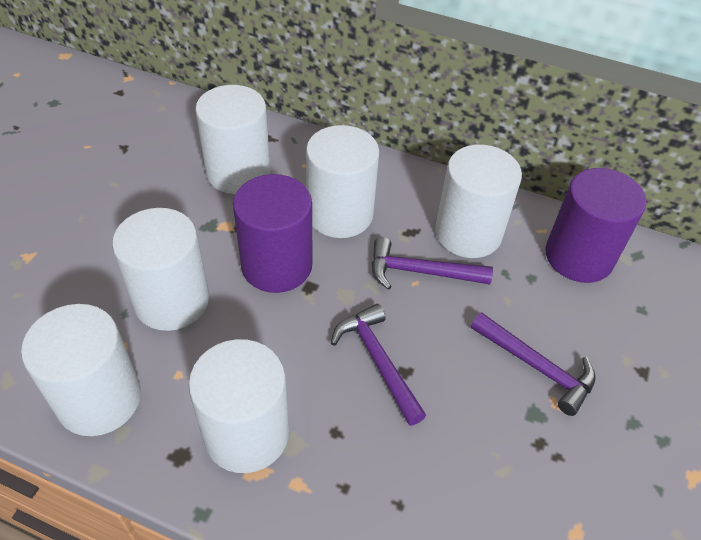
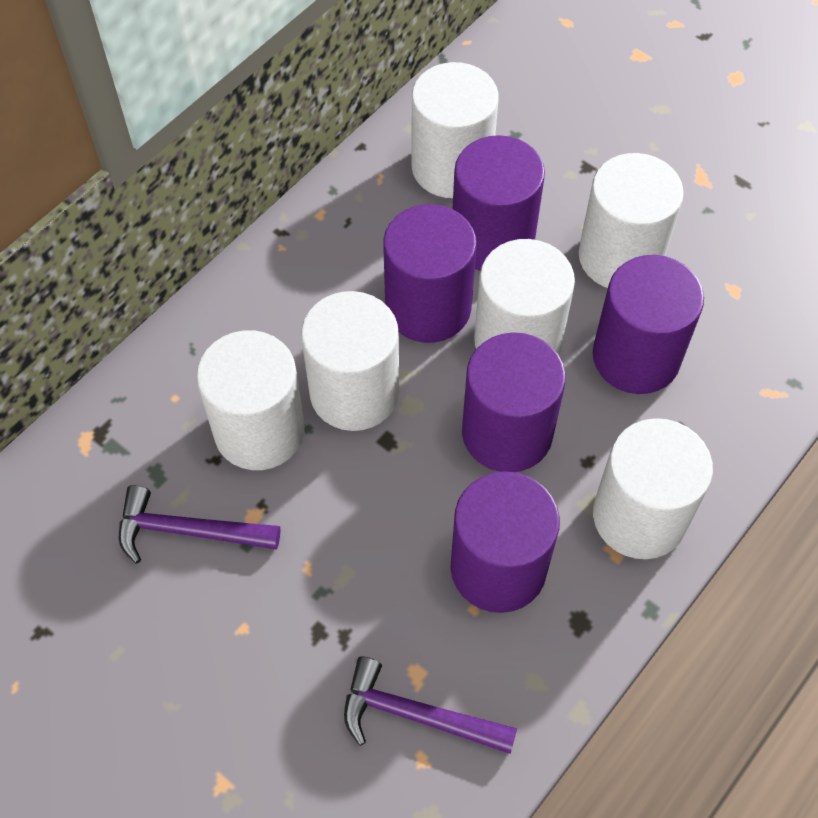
purple cylinder: 2 -> 5
purple hammer: 3 -> 2

